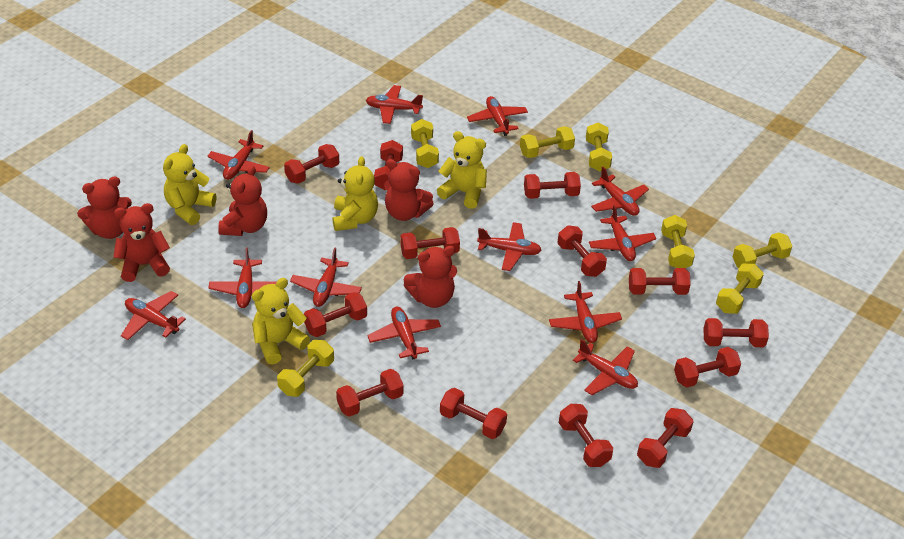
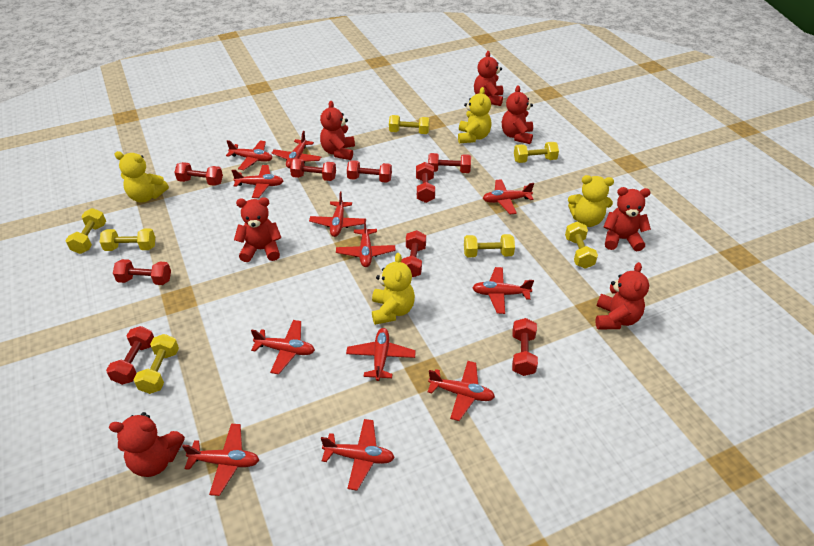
red dumbbell: 13 -> 9
red teddy bear: 5 -> 7

